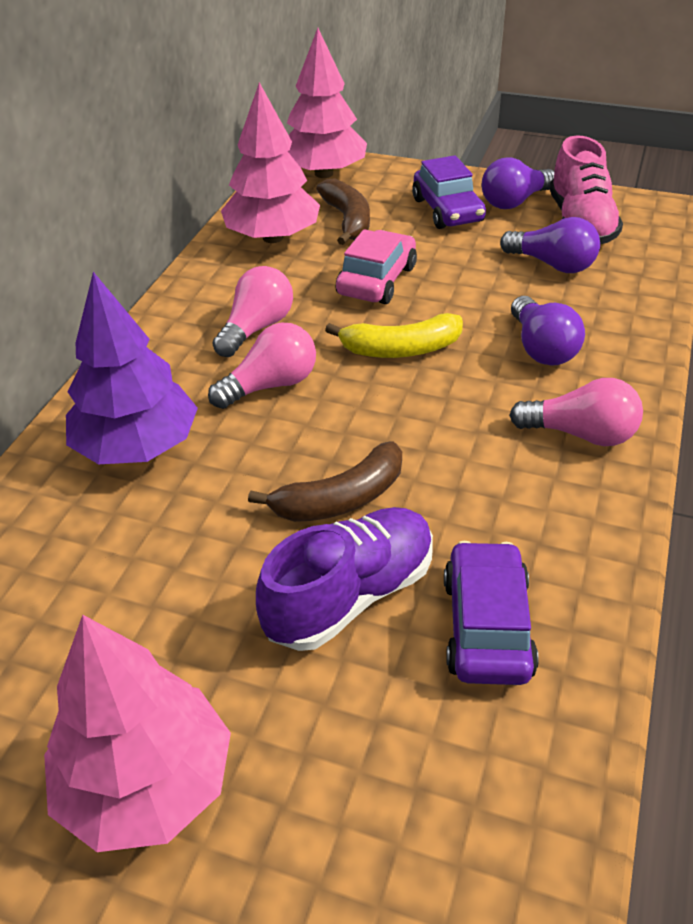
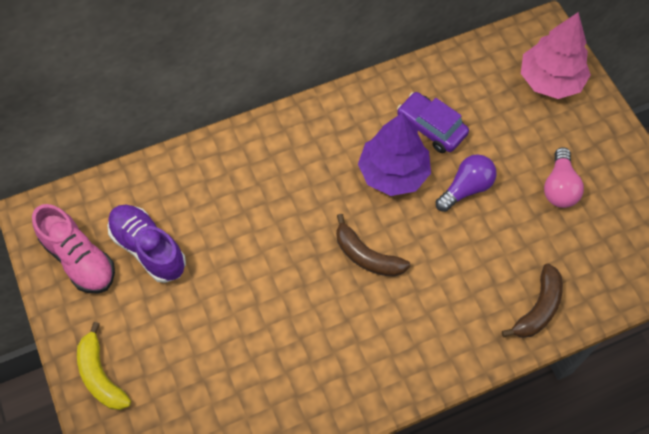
pink car: 1 -> 0
pink light bulb: 3 -> 1
pink tree: 3 -> 1
purple car: 2 -> 1
purple light bulb: 3 -> 1

